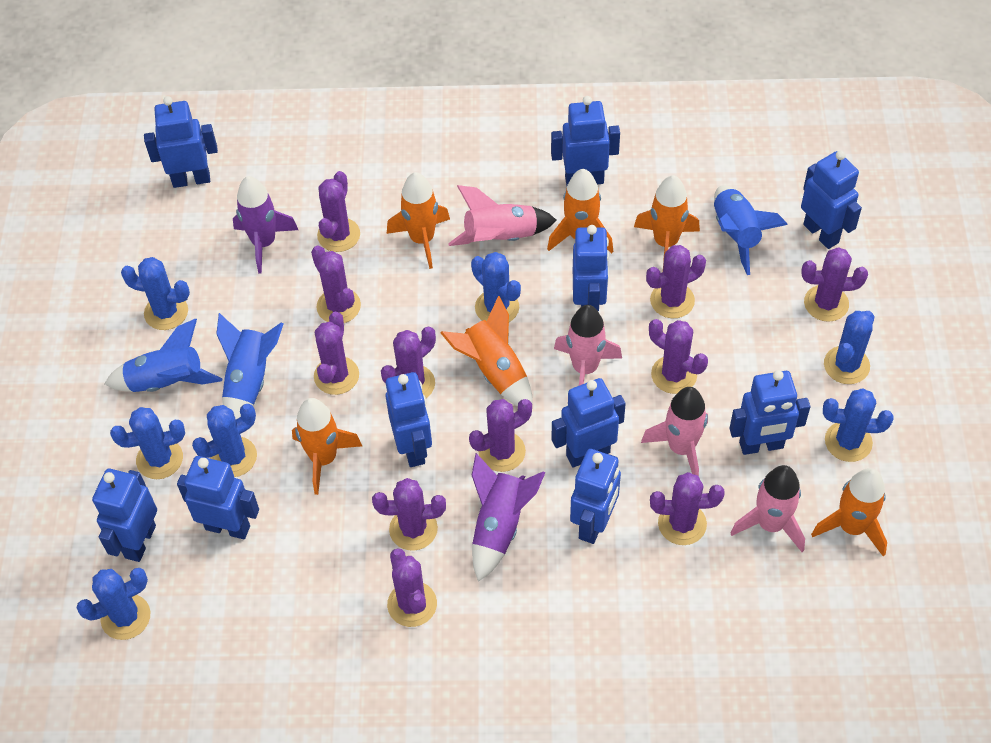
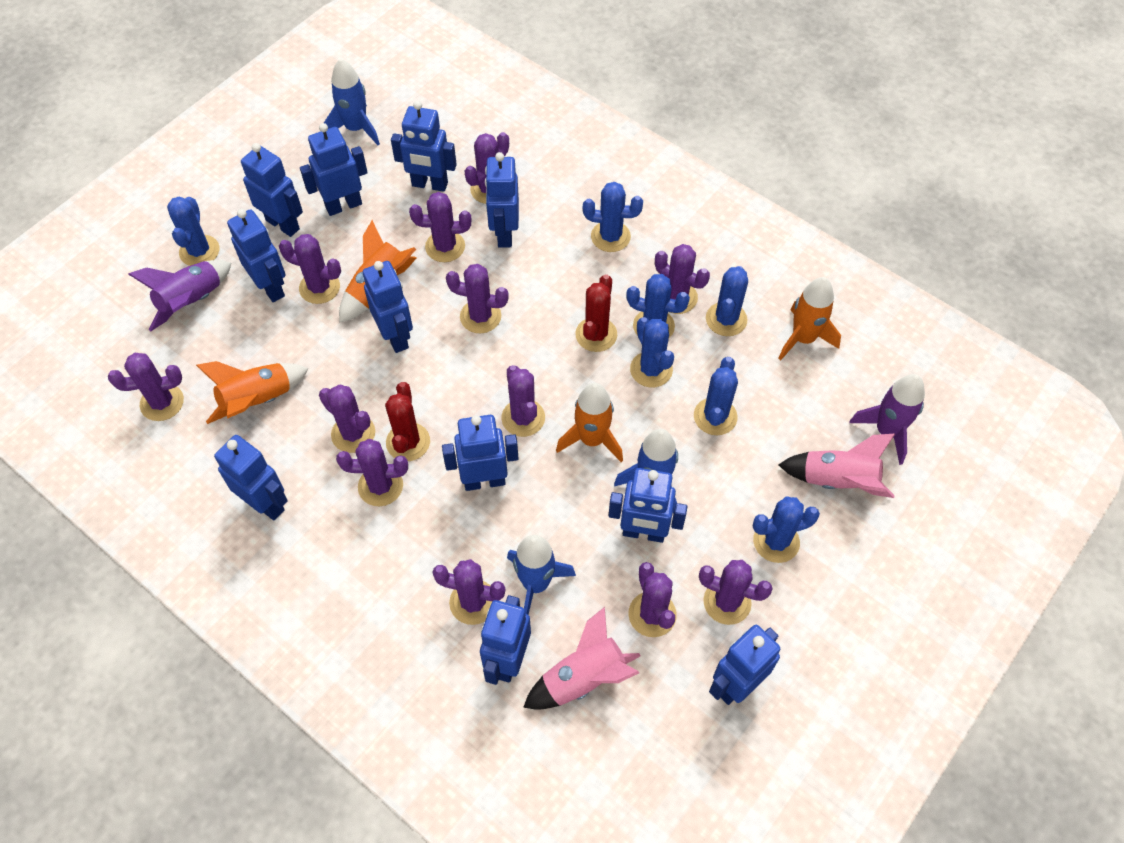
blue robot: 10 -> 11
orange rocket: 6 -> 4
pink rocket: 4 -> 2
purple cactus: 11 -> 12
red cactus: 0 -> 2

